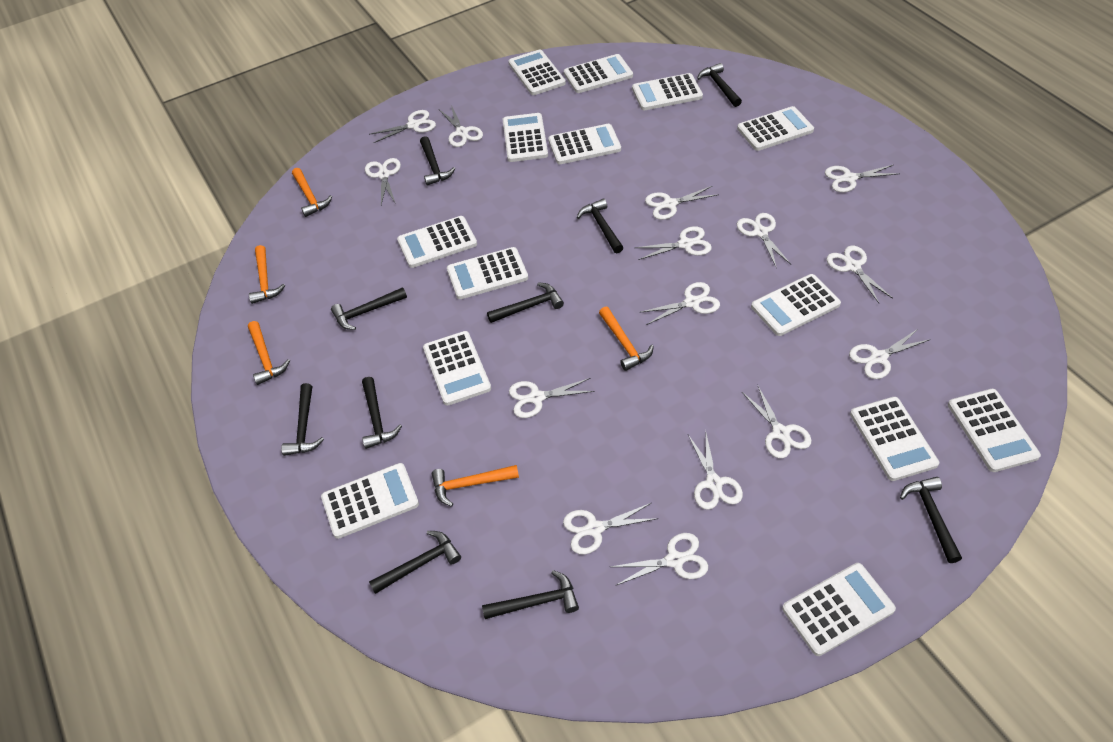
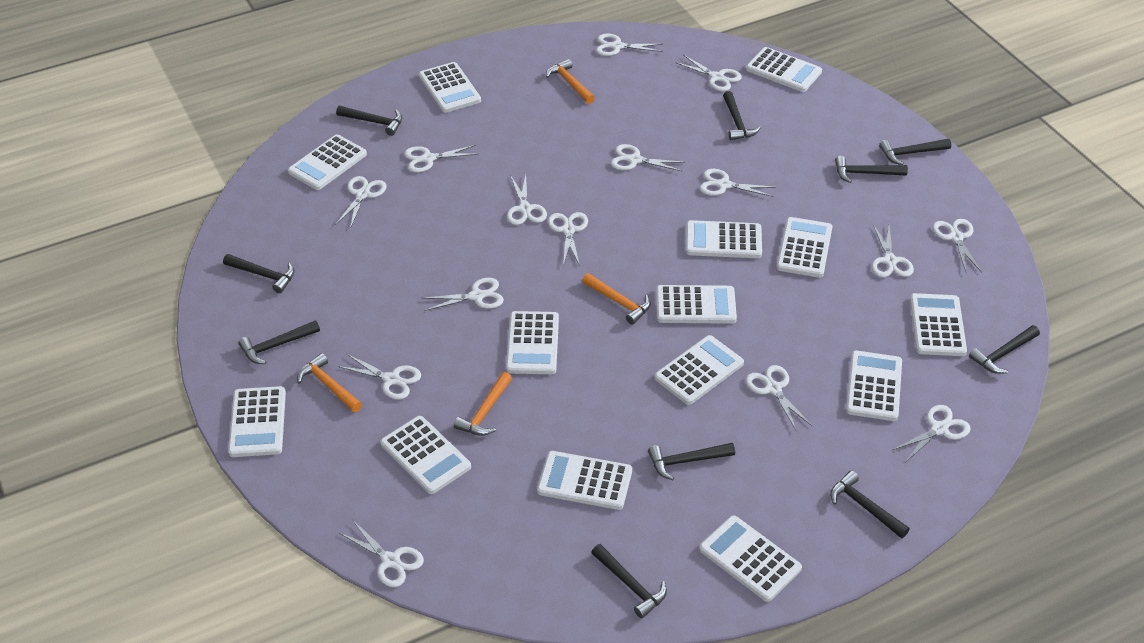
orange hammer: 5 -> 4

